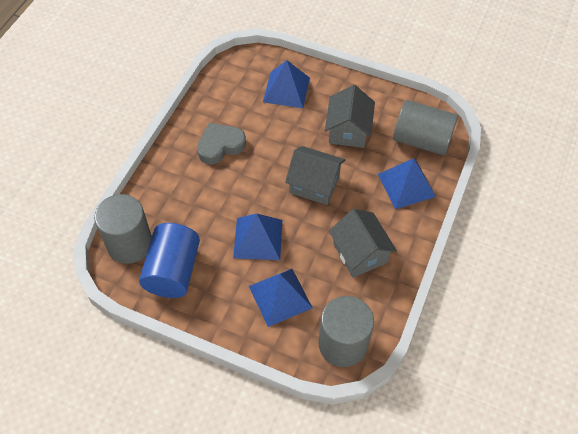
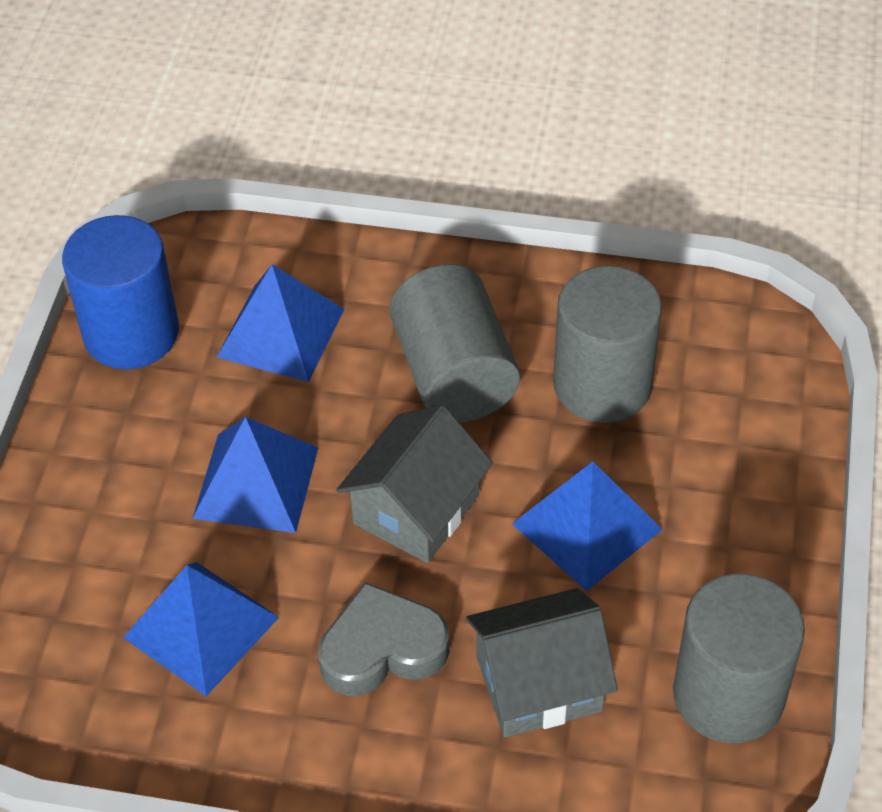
grey house: 3 -> 2

